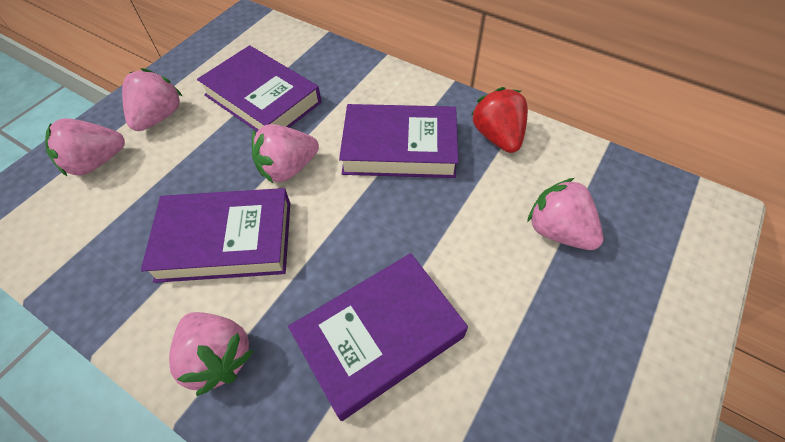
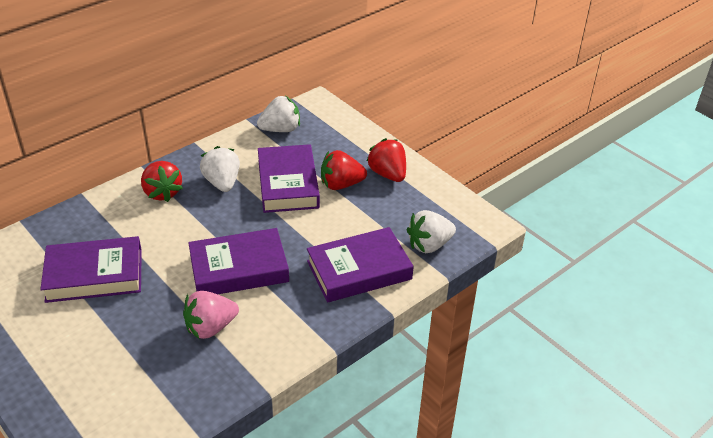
pink strawberry: 5 -> 1
red strawberry: 1 -> 3
white strawberry: 0 -> 3

